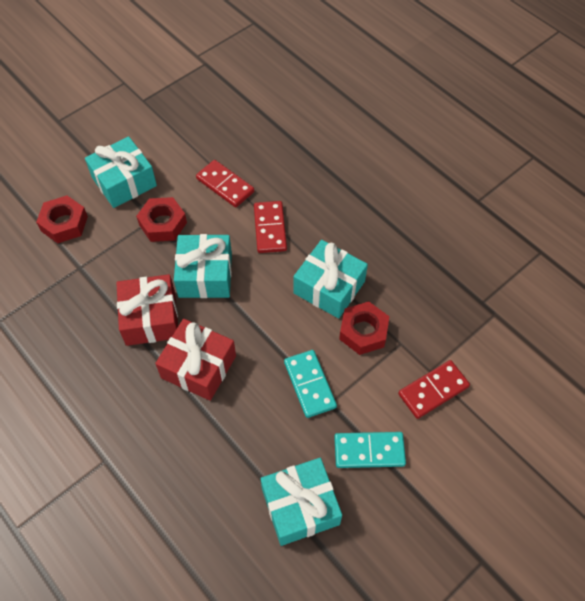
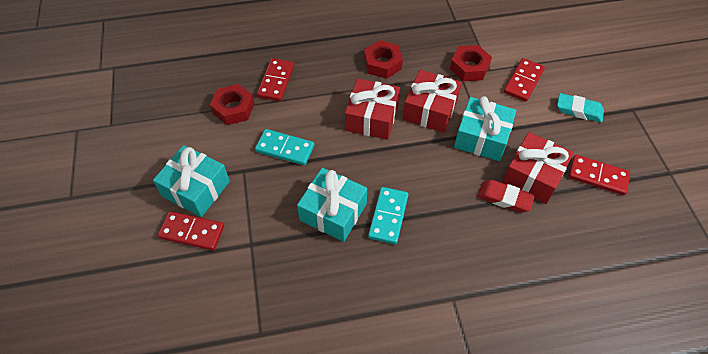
red domino: 3 -> 4
red eraser: 0 -> 1
red gift: 2 -> 3
turquoise eraser: 0 -> 1
turquoise gift: 4 -> 3

